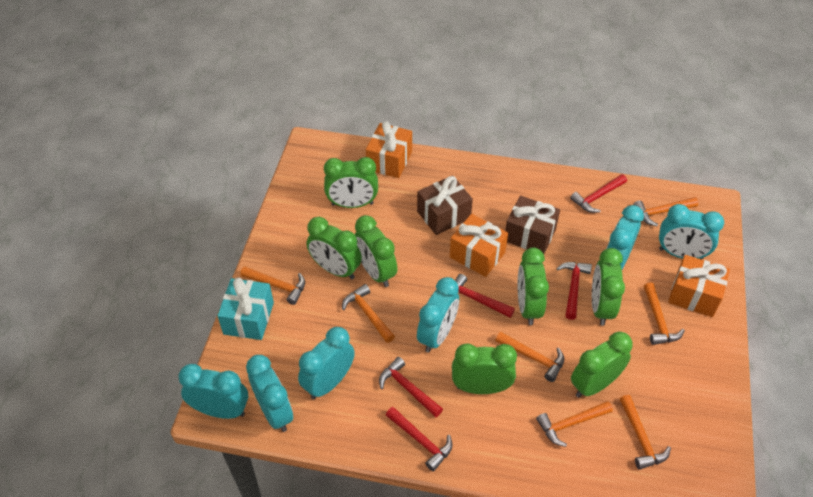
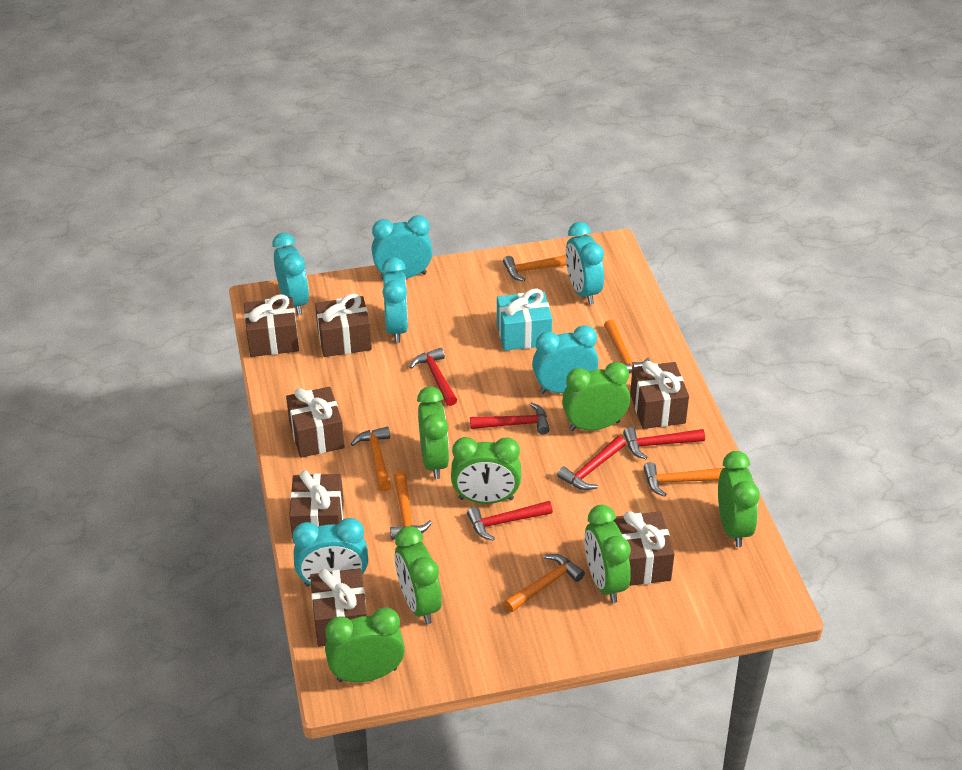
brown gift: 2 -> 7
orange gift: 3 -> 0
orange hammer: 7 -> 6

